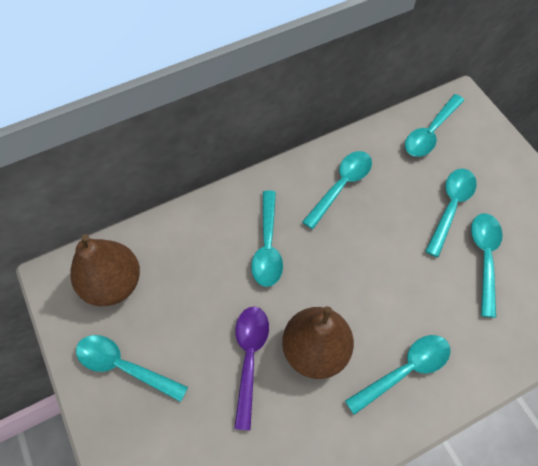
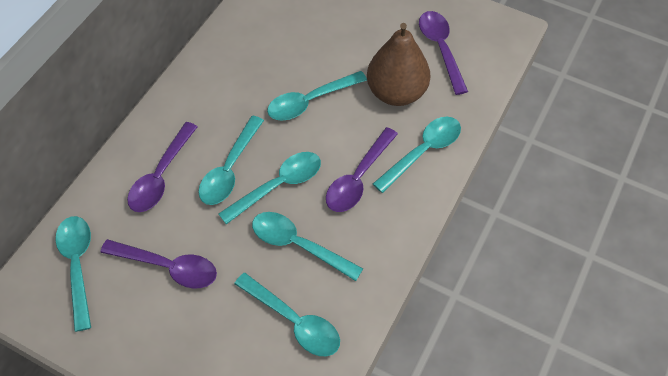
brown pear: 2 -> 1
purple spoon: 1 -> 4

